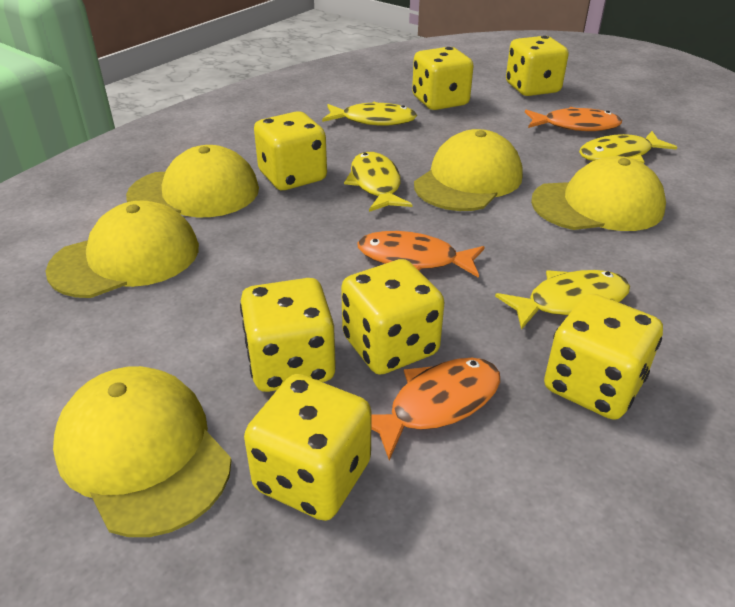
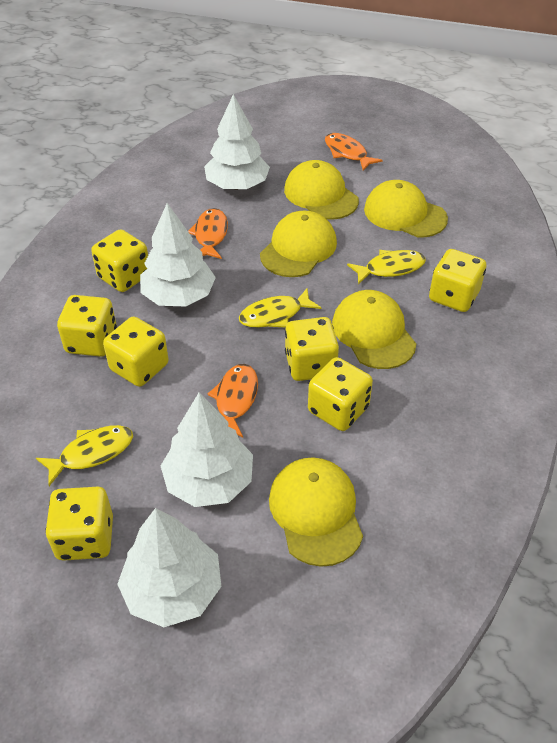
white tree: 0 -> 4
yellow fish: 4 -> 3

